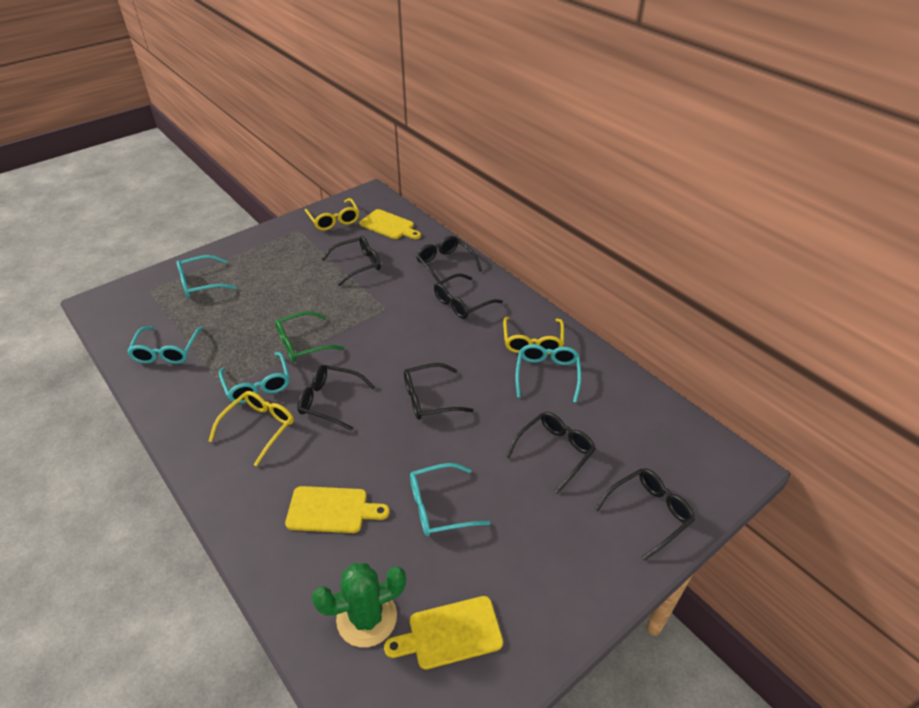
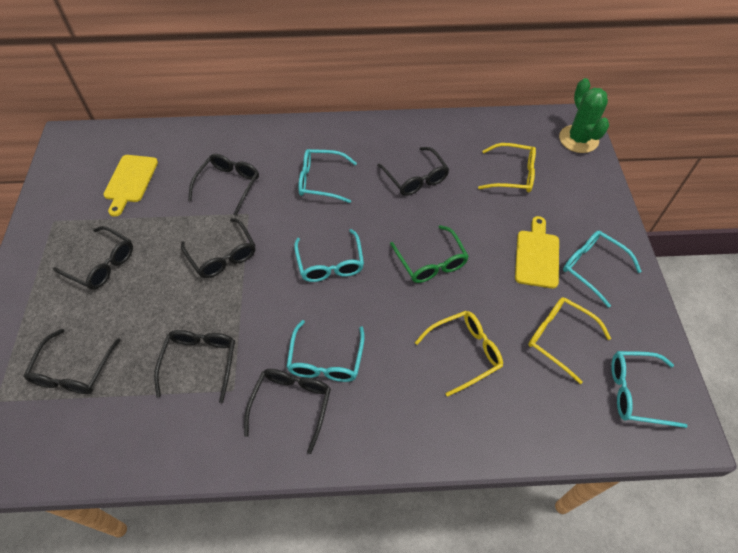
yellow cutting board: 3 -> 2

